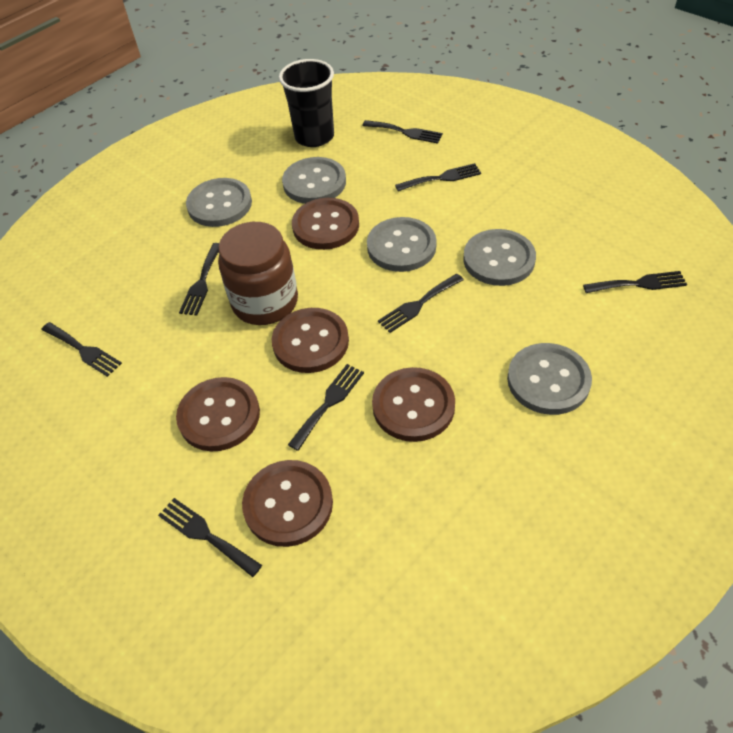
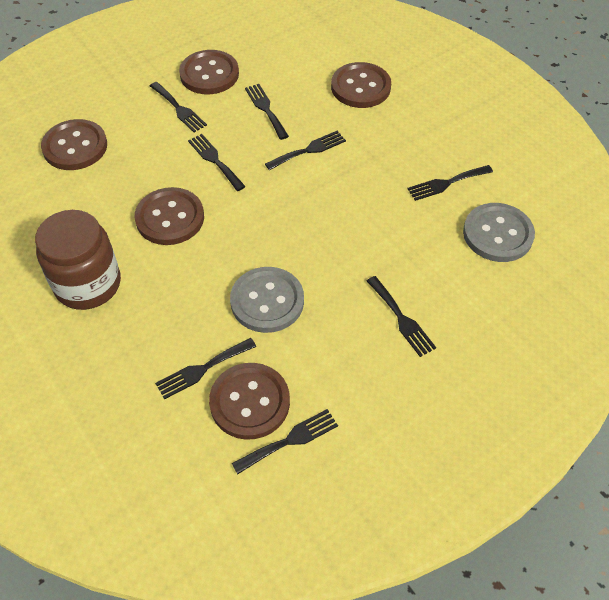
black cup: 1 -> 0
grey button: 5 -> 2

